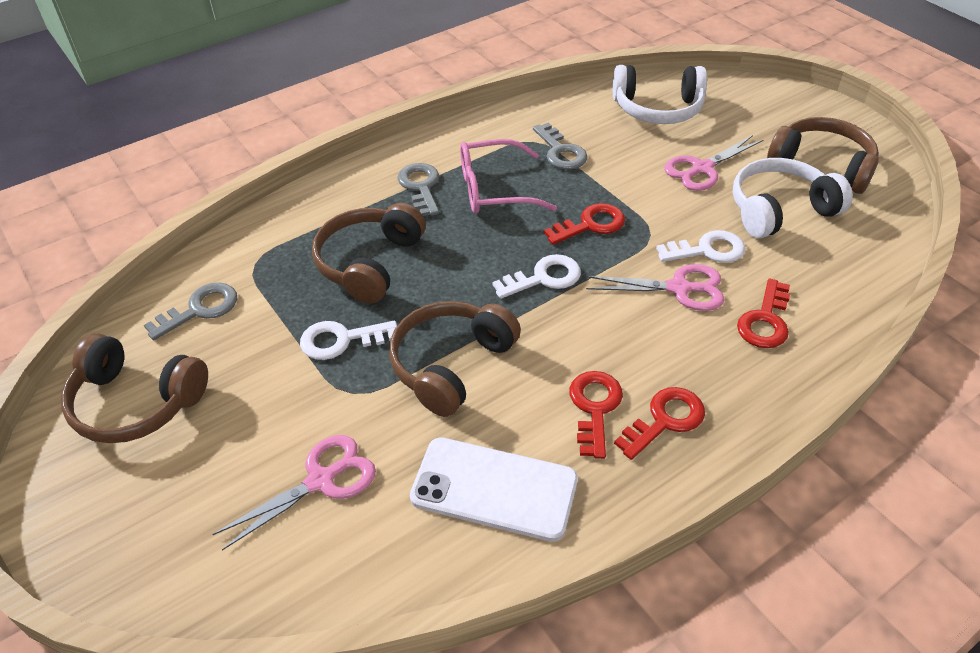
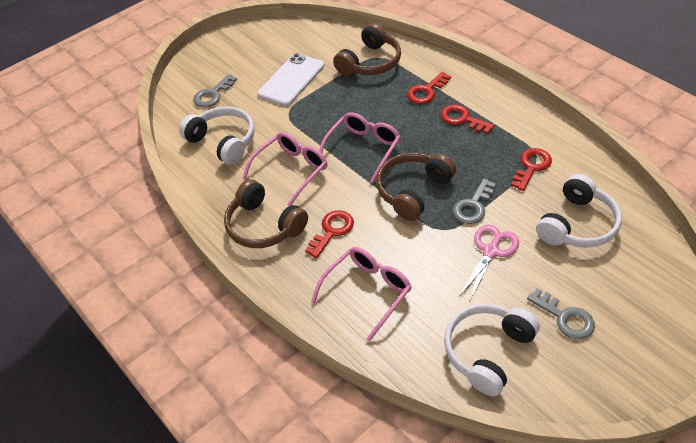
brown headphones: 4 -> 3
pink glasses: 1 -> 3
pink scissors: 3 -> 1
white headphones: 2 -> 3
white key: 3 -> 0

